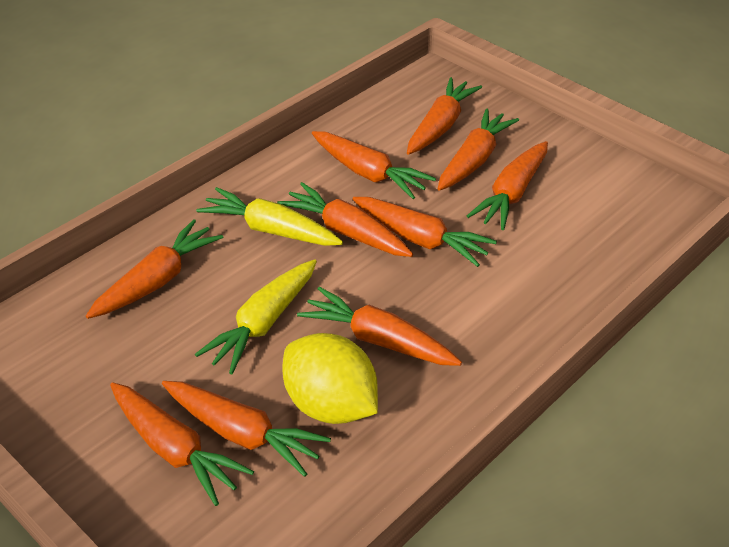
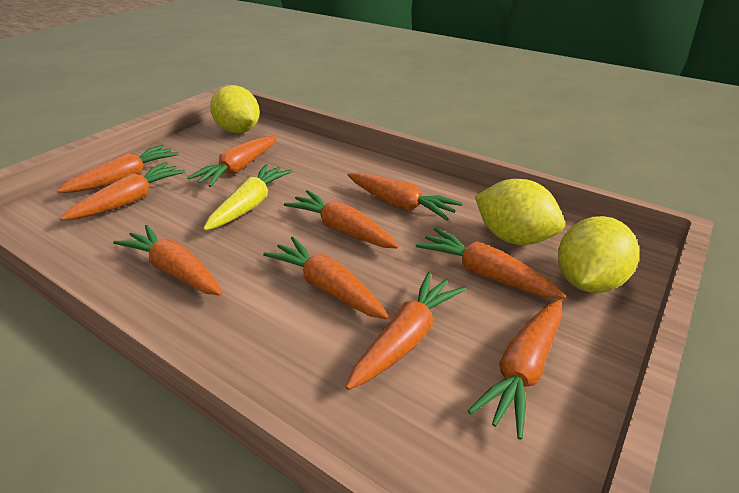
yellow carrot: 2 -> 1
yellow lemon: 1 -> 3

